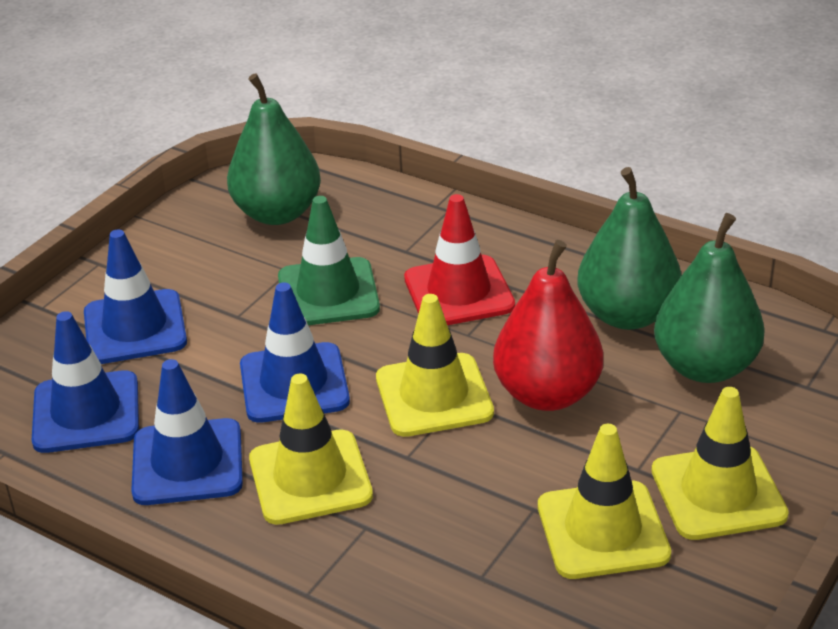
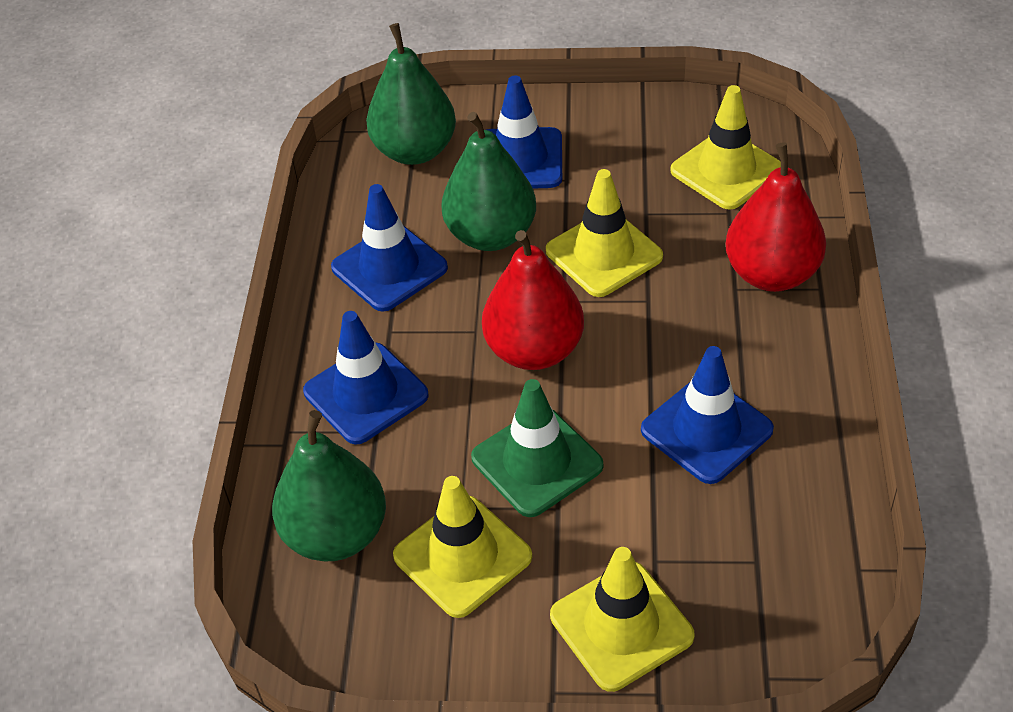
red pear: 1 -> 2
red traffic cone: 1 -> 0

